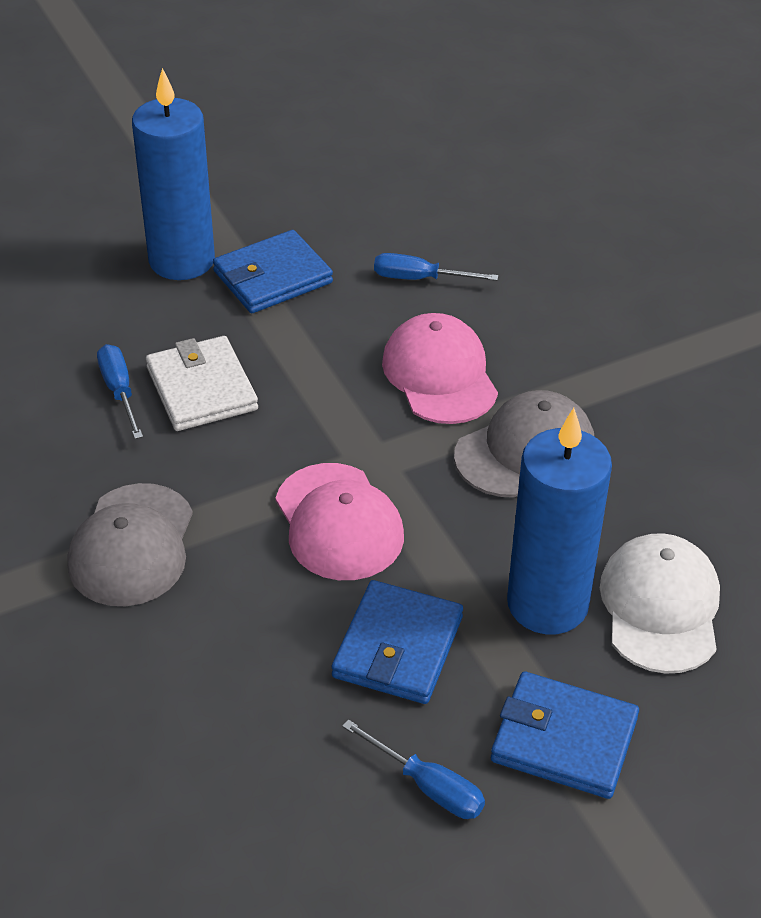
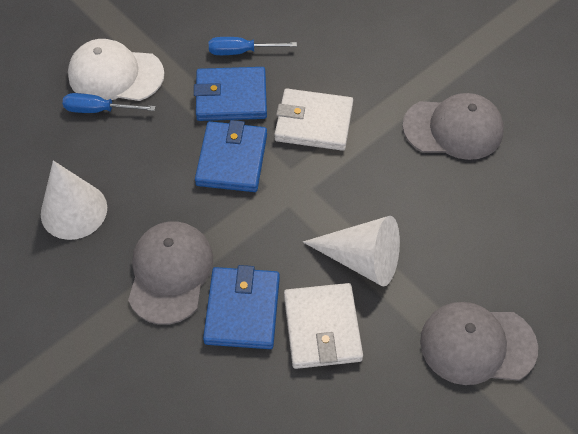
blue candle: 2 -> 0
blue screwdriver: 3 -> 2
grey cap: 2 -> 3
pink cap: 2 -> 0
white cone: 0 -> 2
white wallet: 1 -> 2

